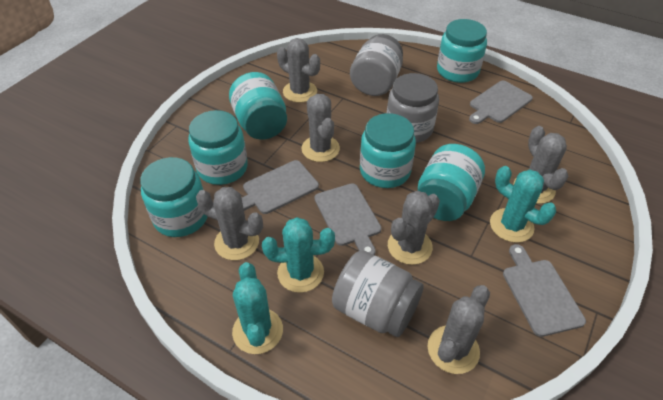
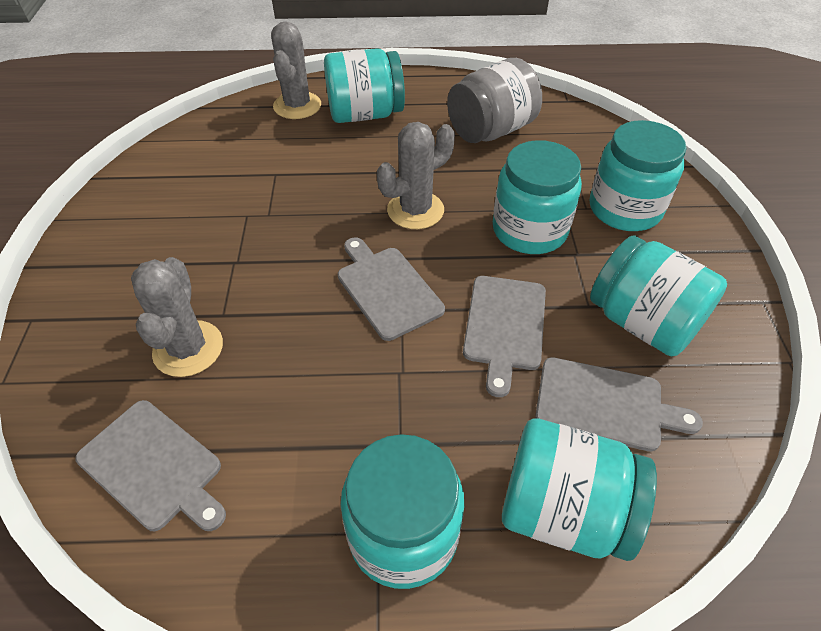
grey cactus: 6 -> 3
grey jar: 3 -> 1
turquoise cactus: 3 -> 0

